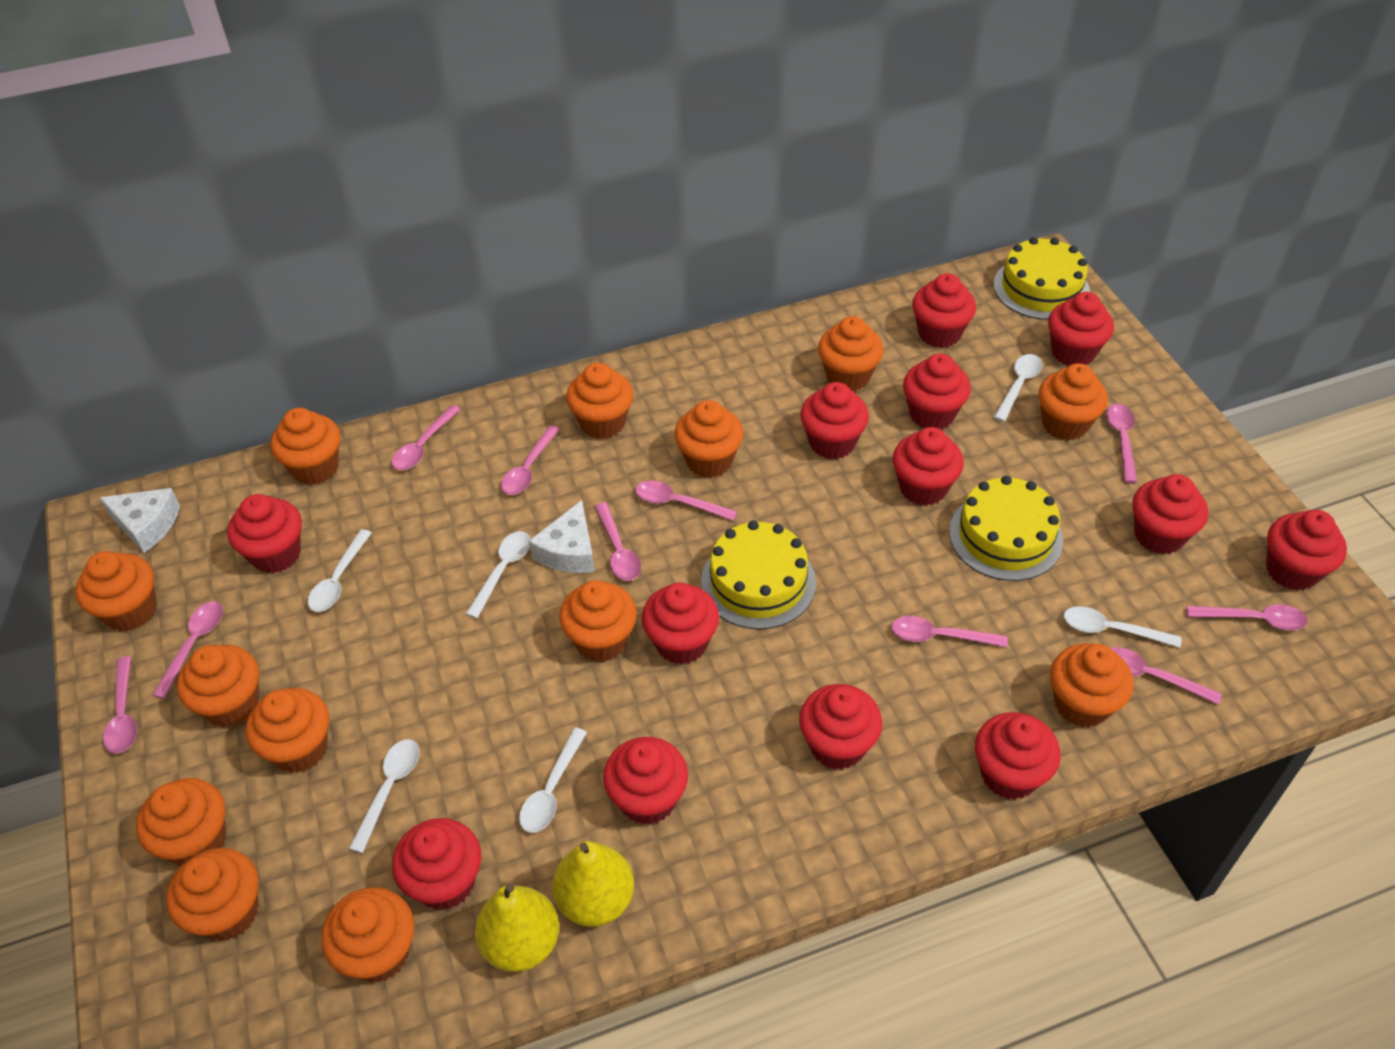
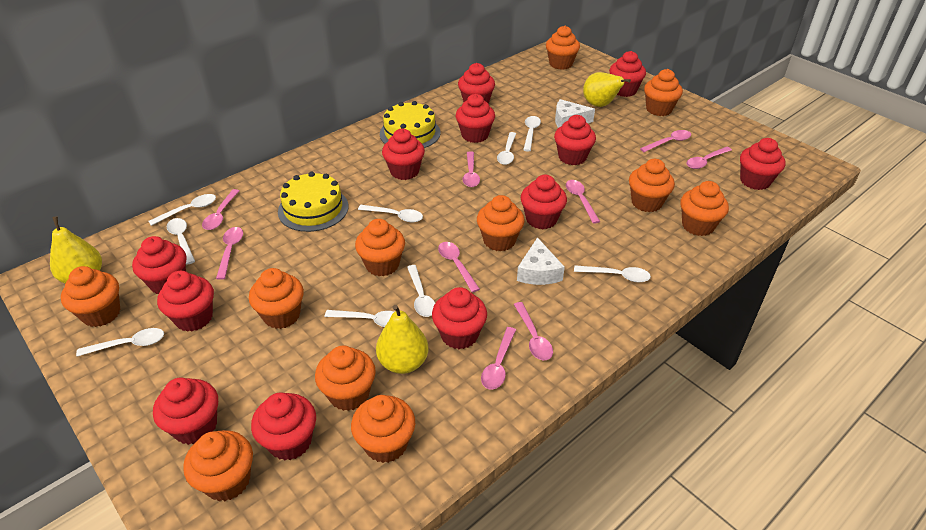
orange cupcake: 13 -> 11
pink spoon: 10 -> 9
red cupcake: 13 -> 12
white spoon: 6 -> 9
yellow cake: 3 -> 2
yellow pear: 2 -> 3

